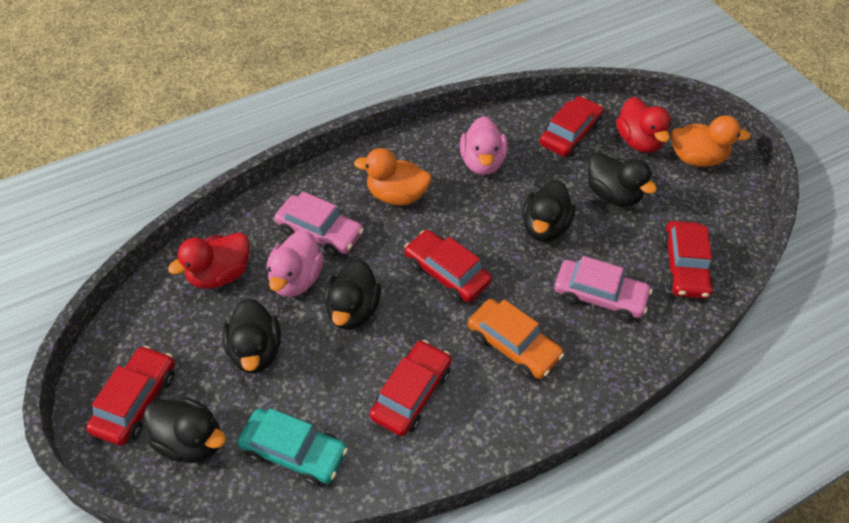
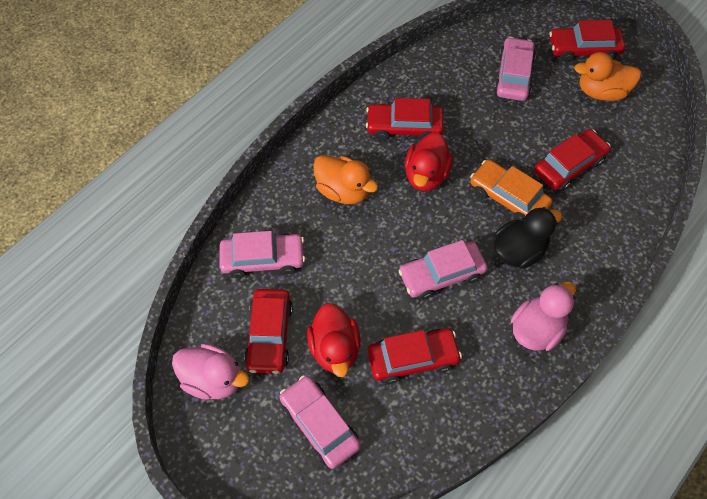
black duck: 5 -> 1
pink car: 2 -> 4
turquoise car: 1 -> 0

